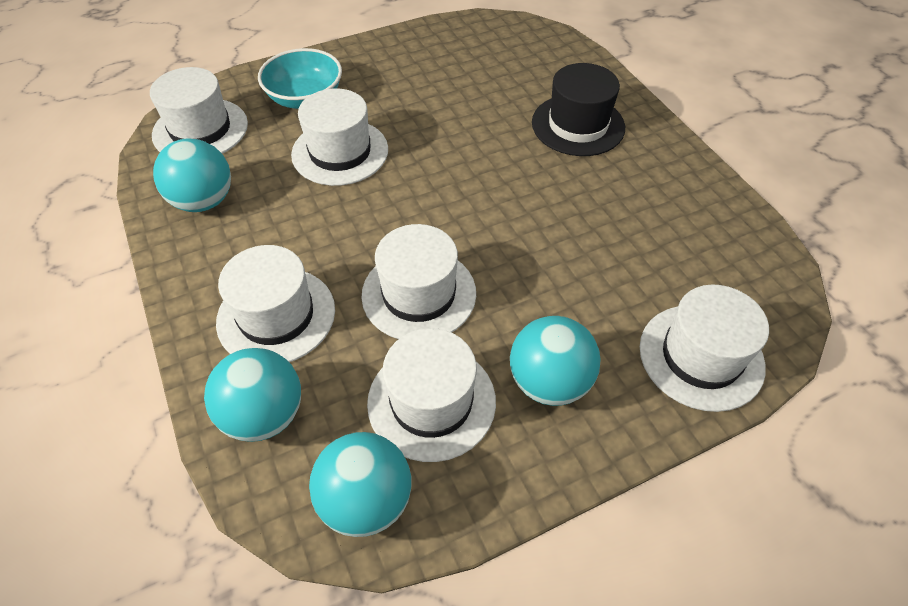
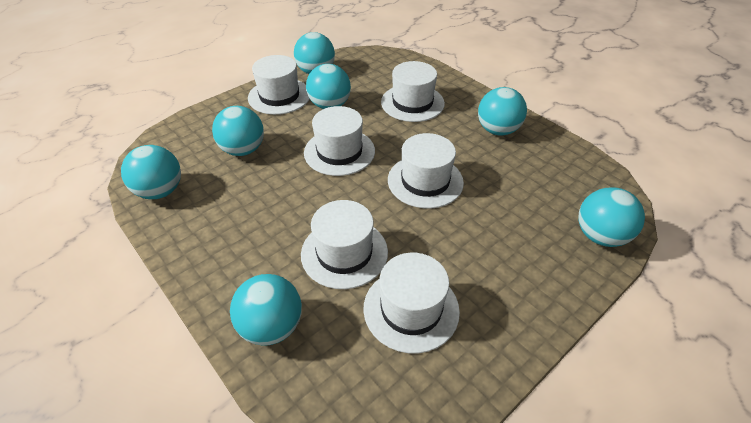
black hat: 1 -> 0
turquoise ball: 4 -> 7
turquoise bowl: 1 -> 0

